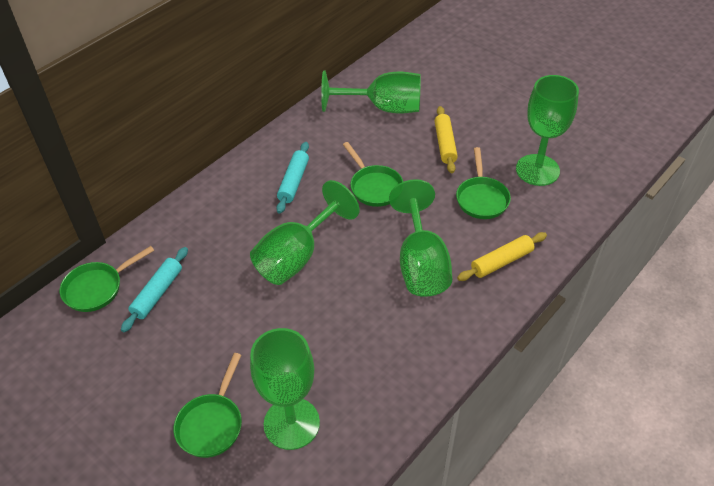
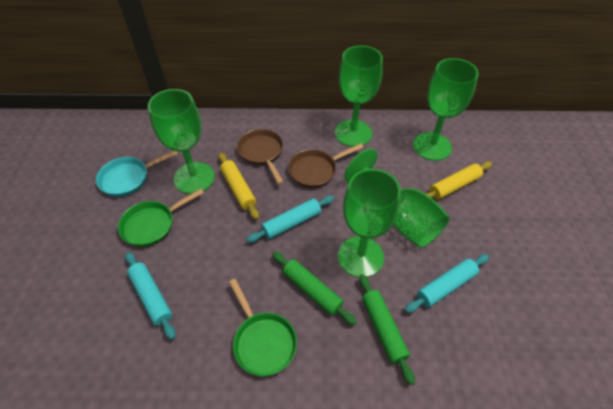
brown pan: 0 -> 2
green pan: 4 -> 2
green rolling pin: 0 -> 2
turquoise pan: 0 -> 1
turquoise rolling pin: 2 -> 3

